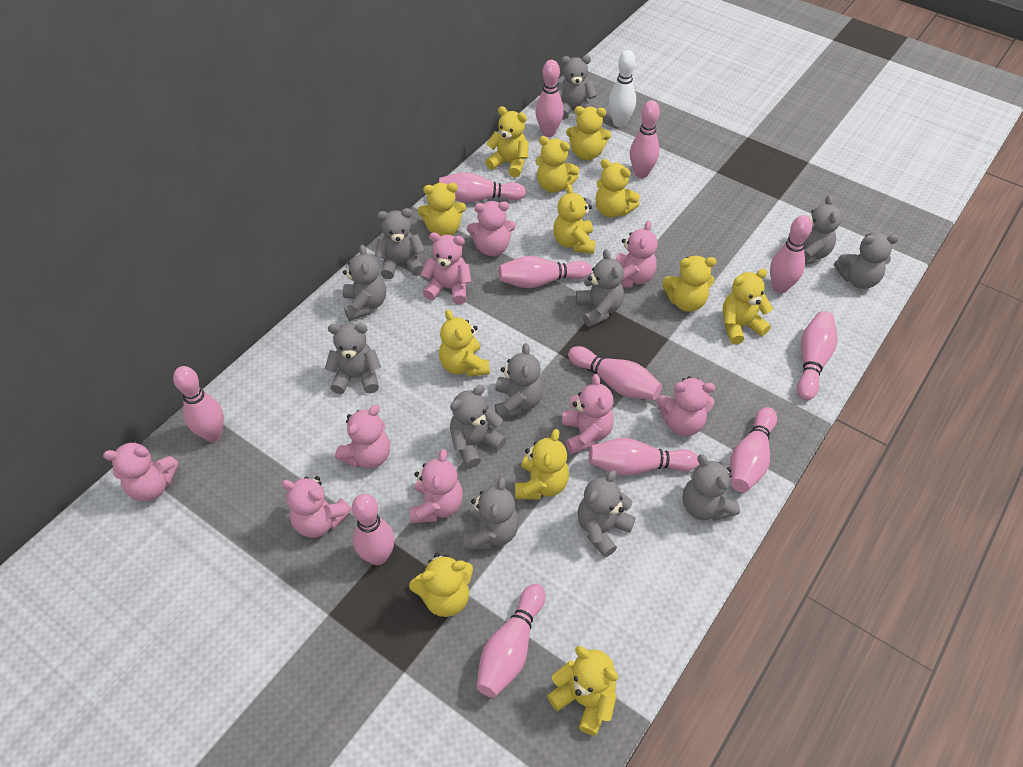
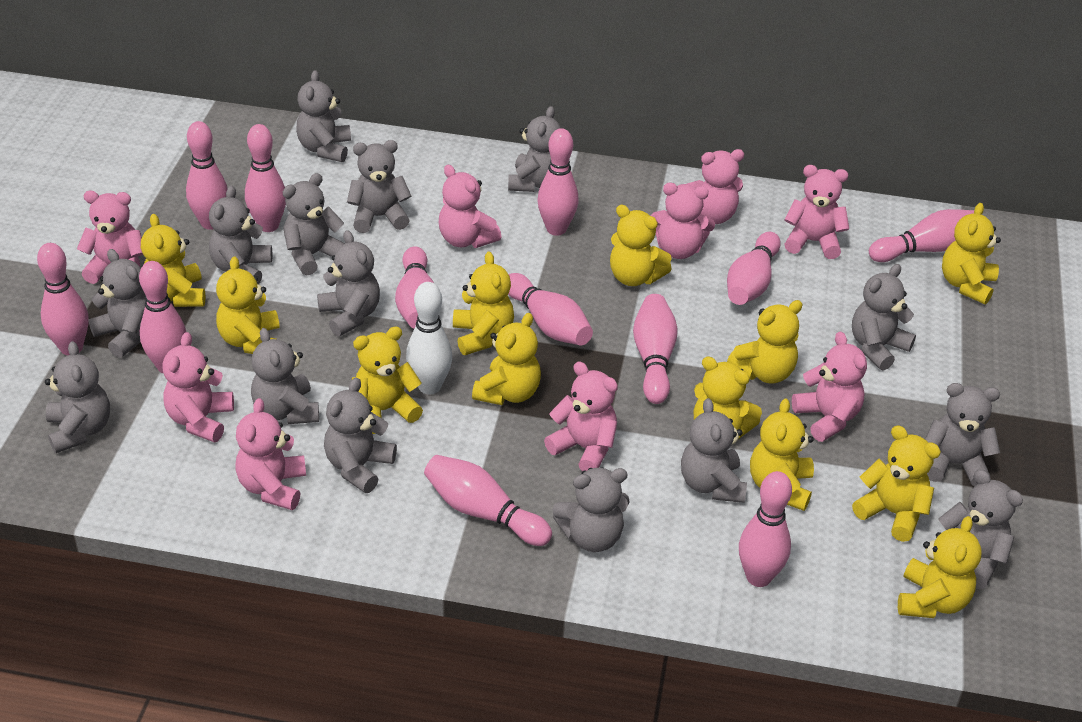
grey teddy bear: 12 -> 15

